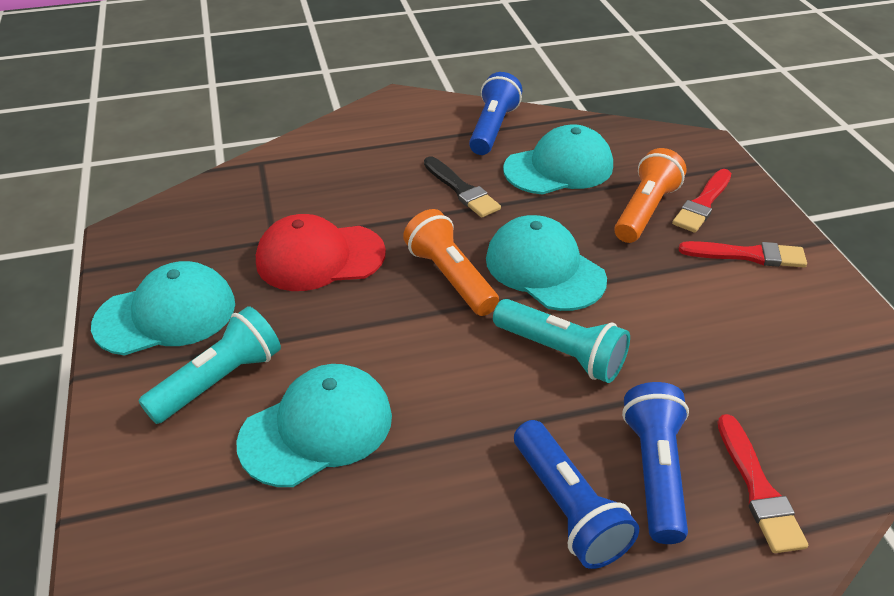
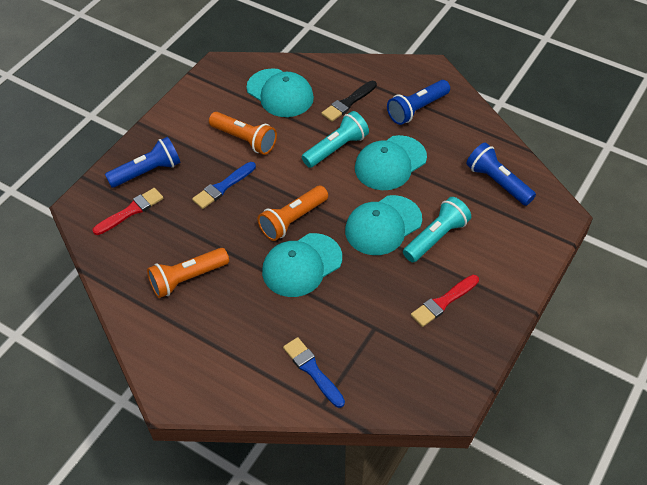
blue brush: 0 -> 2
orange flashlight: 2 -> 3
red brush: 3 -> 2
red cap: 1 -> 0

